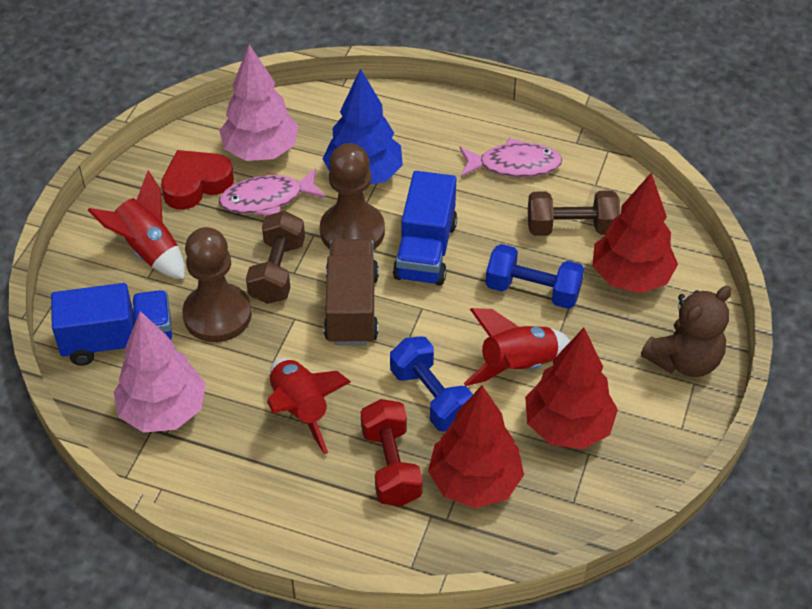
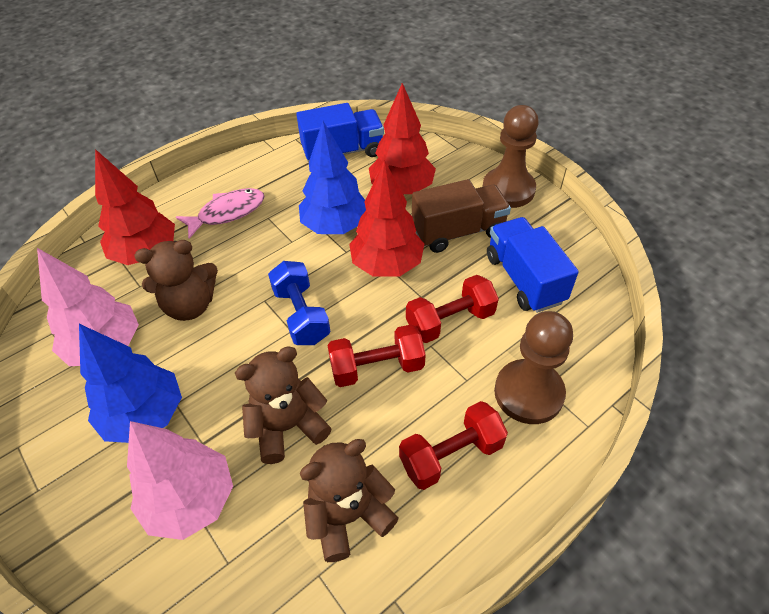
blue dumbbell: 2 -> 1
blue tree: 1 -> 2
brown dumbbell: 2 -> 0
brown teddy bear: 1 -> 3
pink fish: 2 -> 1
red dumbbell: 1 -> 3
red heart: 1 -> 0
red rocket: 3 -> 0

